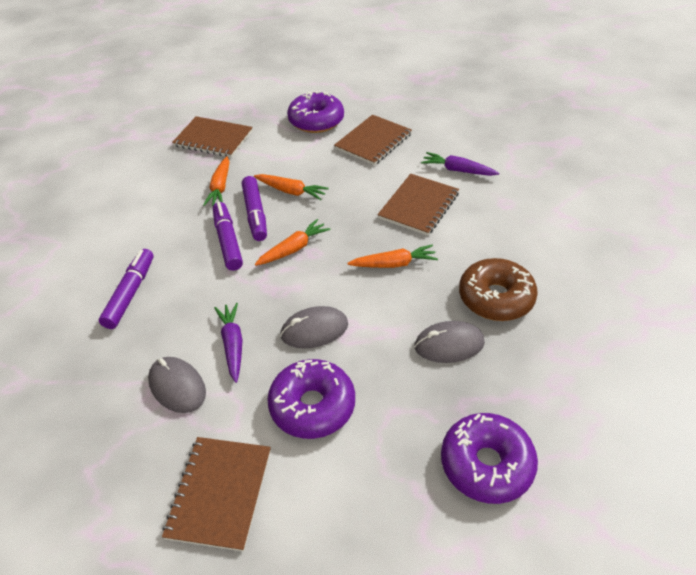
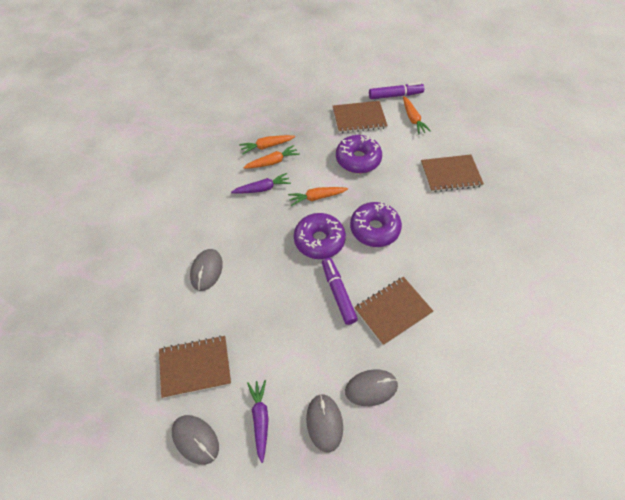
brown donut: 1 -> 0
grey mouse: 3 -> 4
purple marker: 3 -> 2

